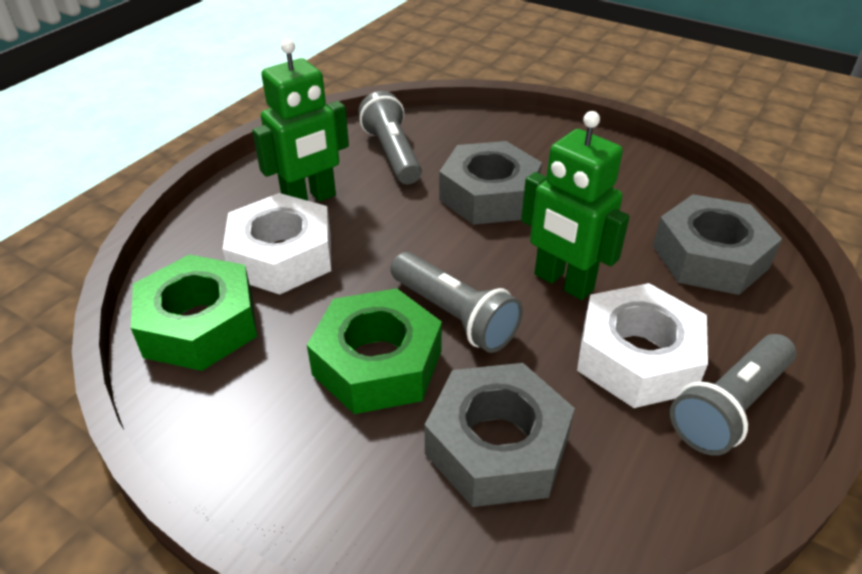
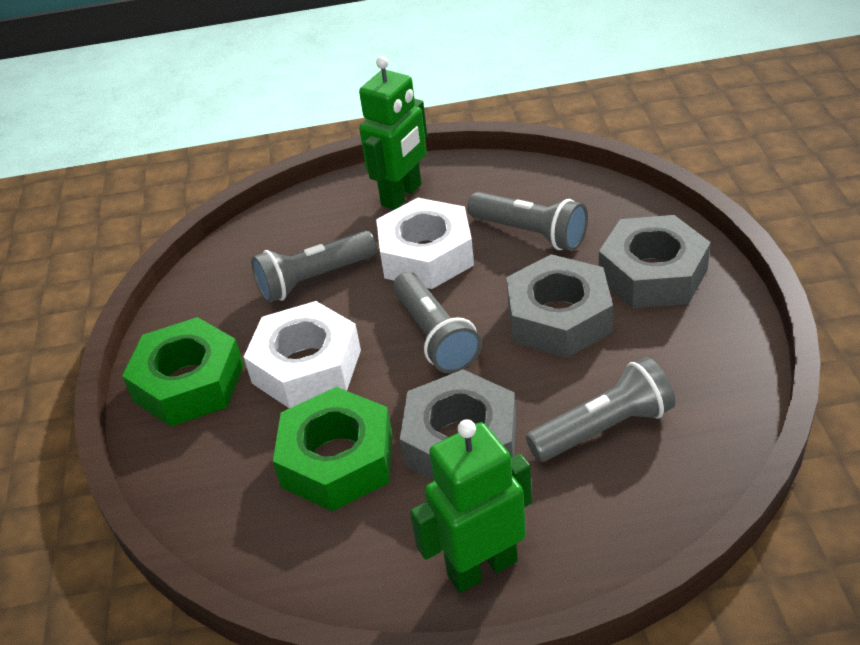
grey flashlight: 3 -> 4

